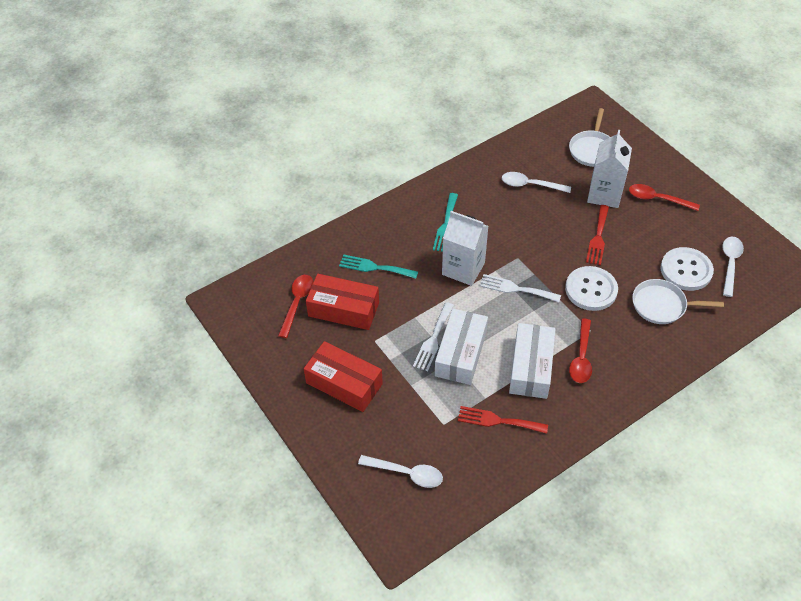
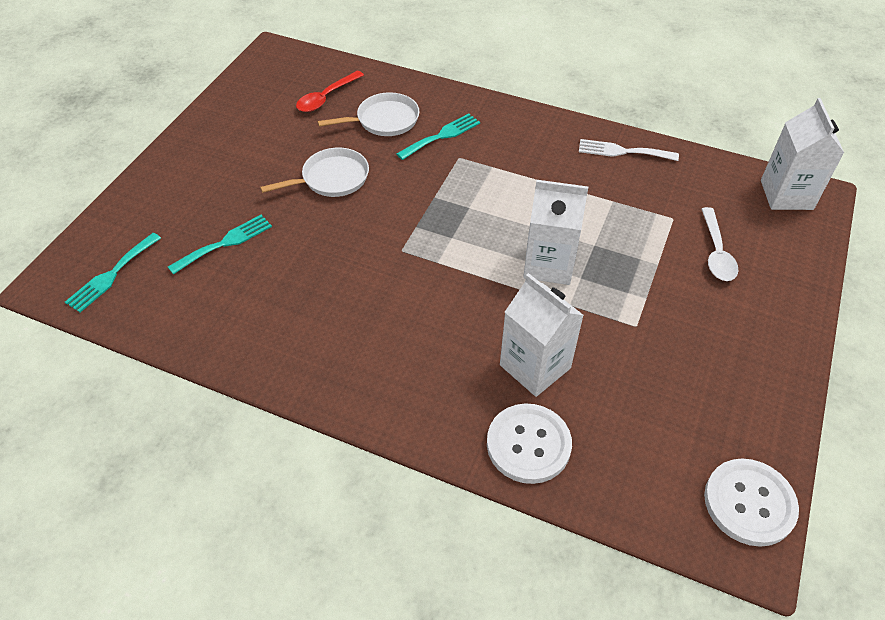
red box: 2 -> 0
red fork: 2 -> 0
red spoon: 3 -> 1
turquoise fork: 2 -> 3
white box: 2 -> 0
white carton: 2 -> 3
white fork: 2 -> 1
white spoon: 3 -> 1

